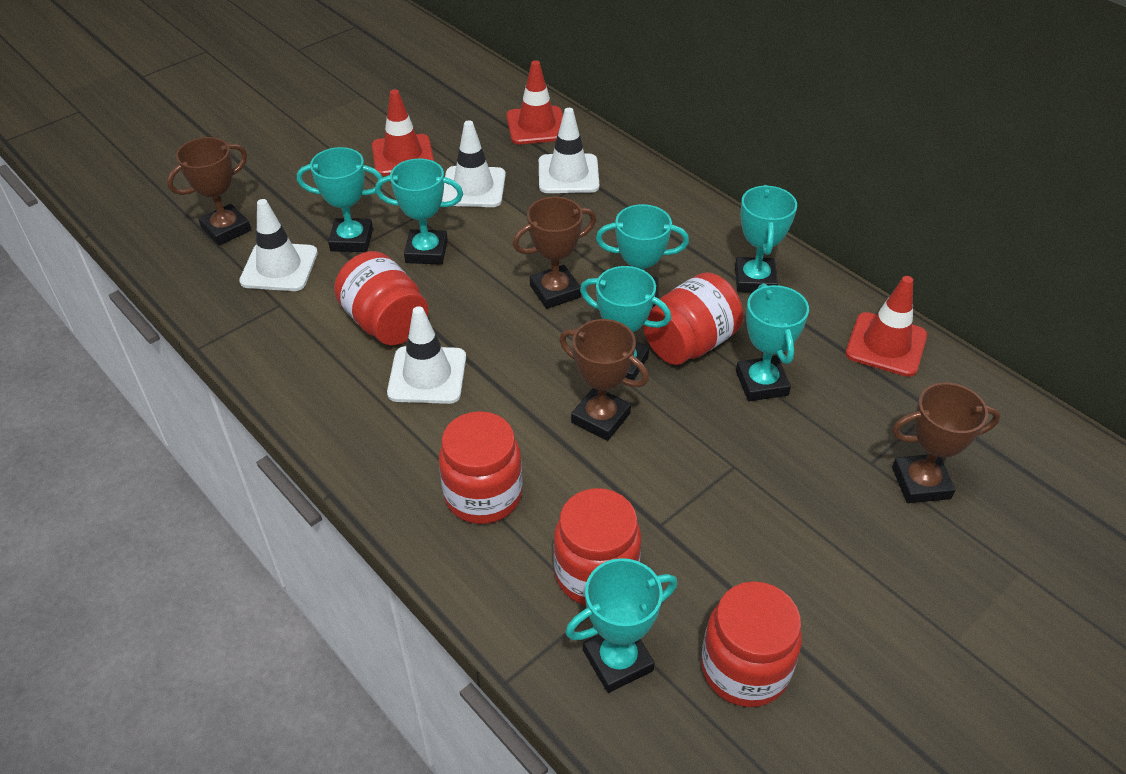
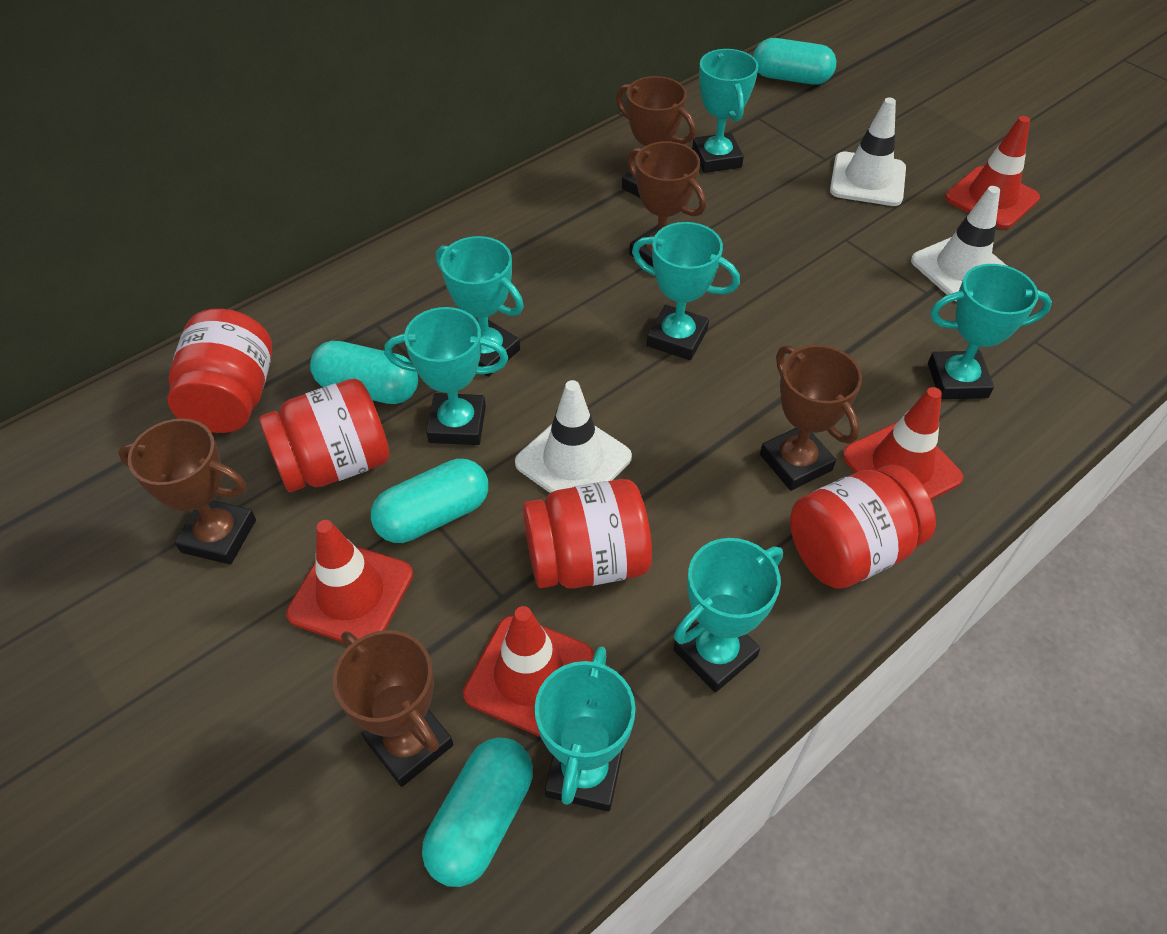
brown trophy: 4 -> 5
red jar: 5 -> 4
red traffic cone: 3 -> 4
turquoise capsule: 0 -> 4
white traffic cone: 4 -> 3

